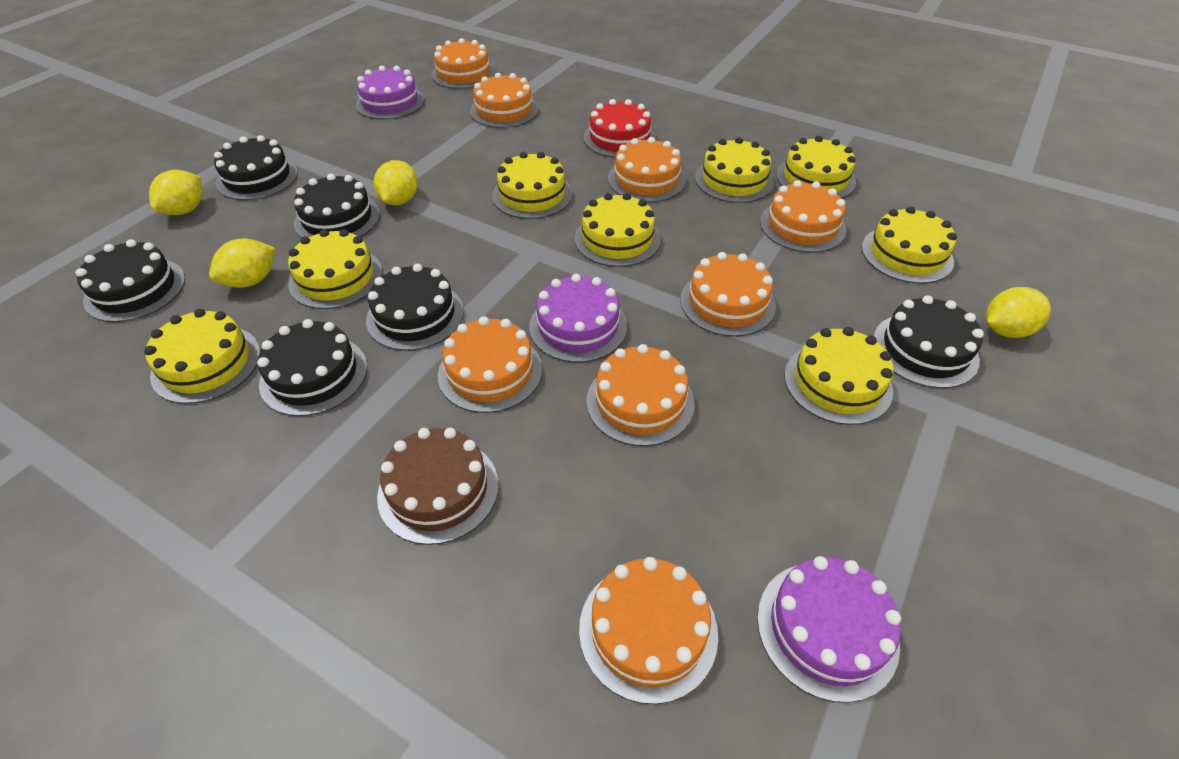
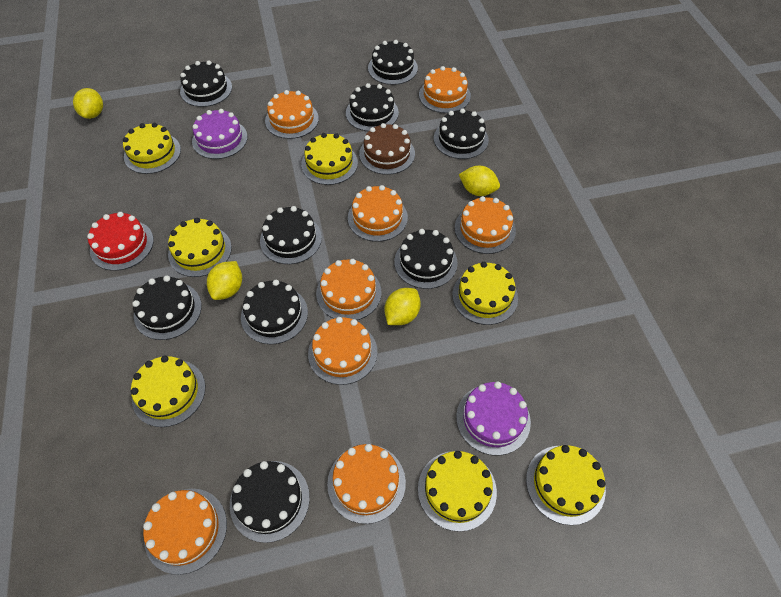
black cake: 6 -> 9
purple cake: 3 -> 2
yellow cake: 8 -> 7

